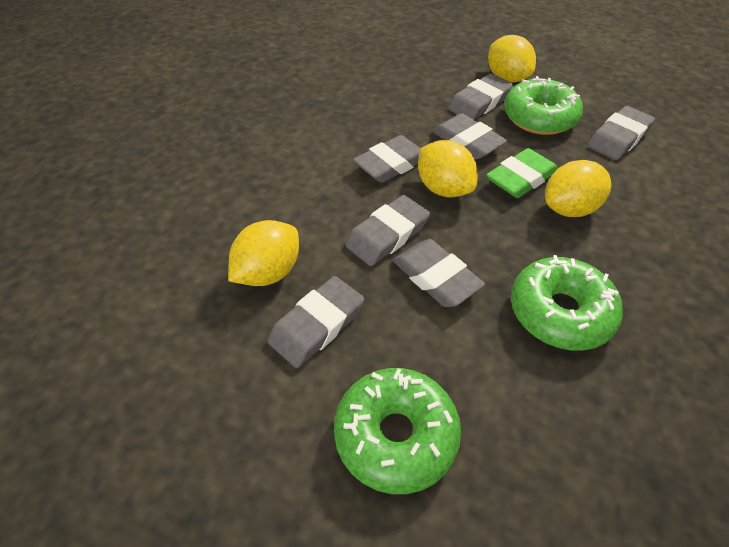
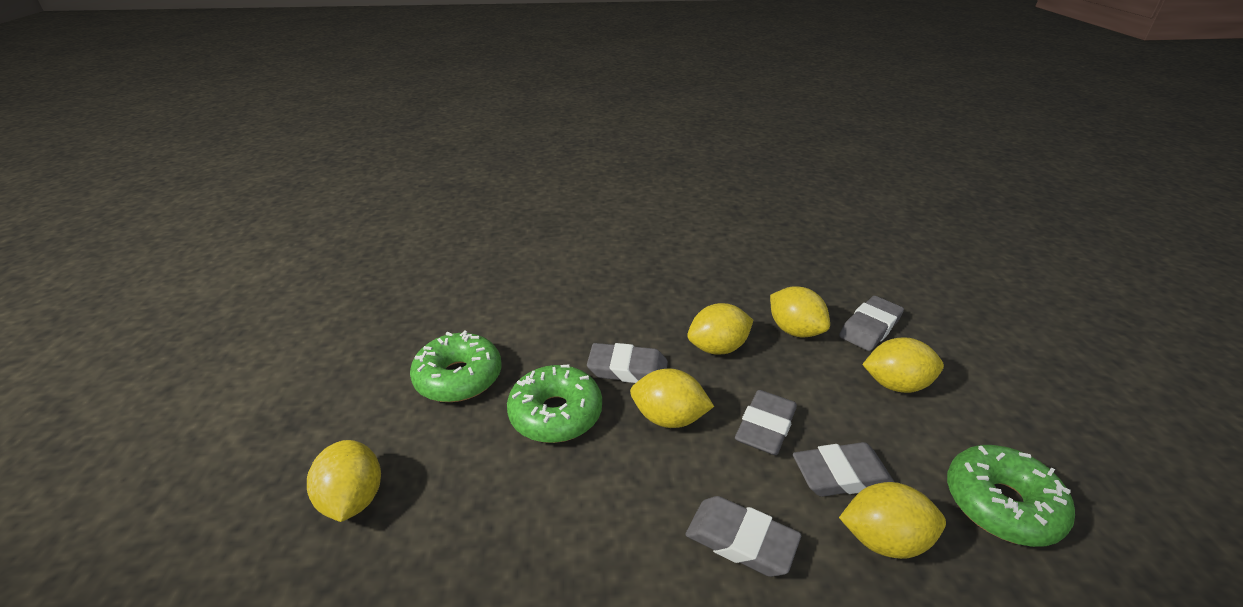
green eraser: 1 -> 0
grey eraser: 7 -> 5
yellow lemon: 4 -> 6

